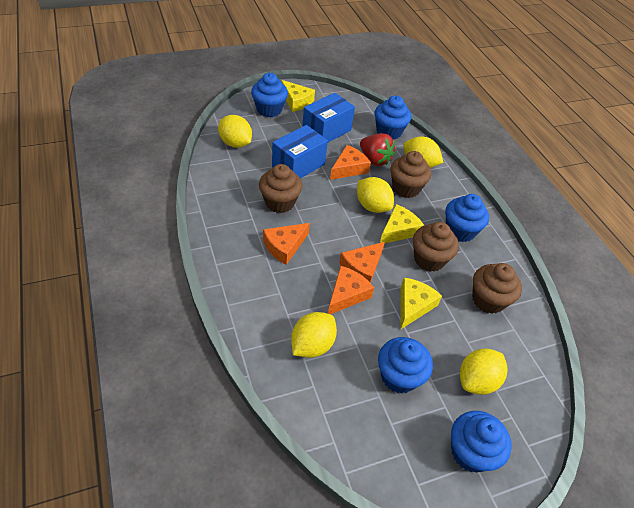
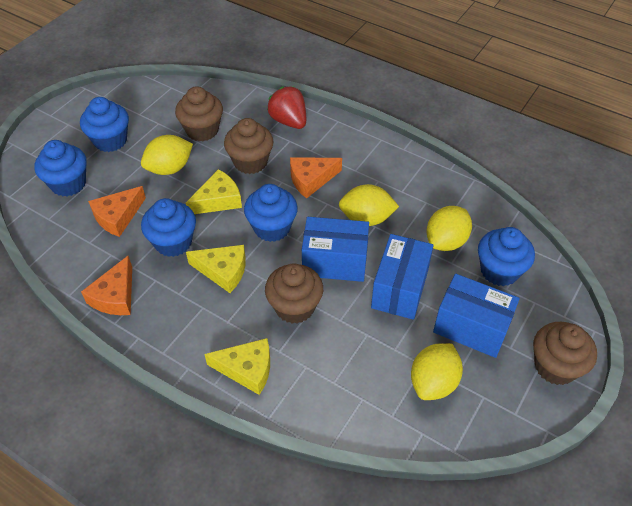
blue box: 2 -> 3
orange cheese: 4 -> 3
yellow lemon: 5 -> 4

